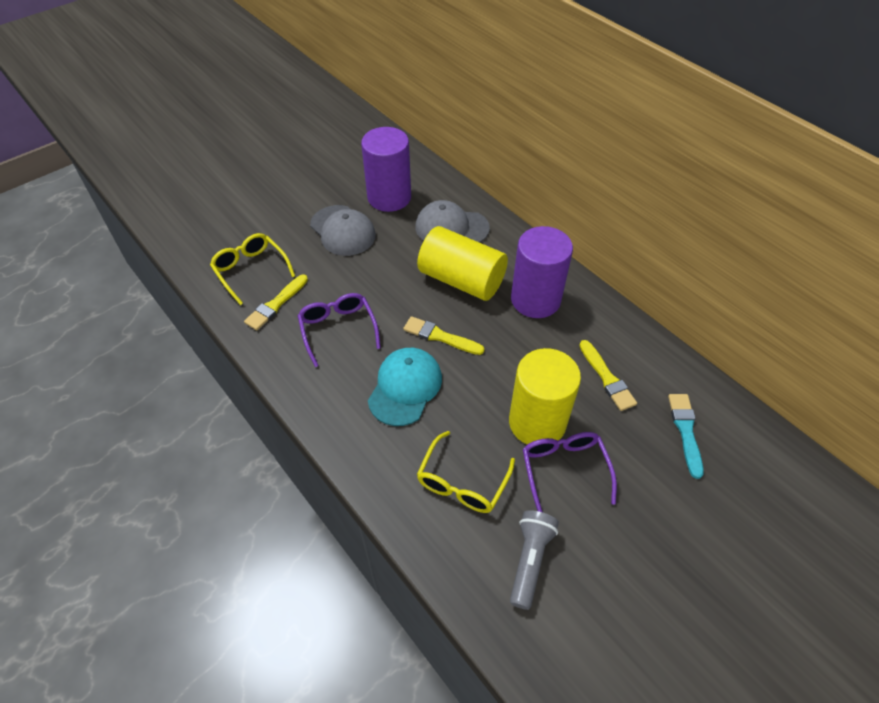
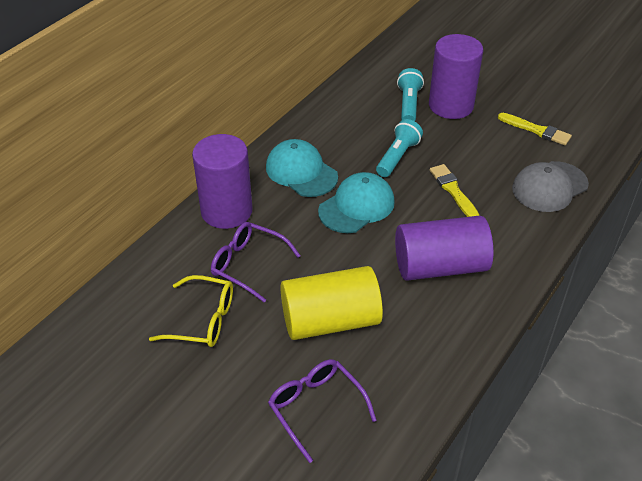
grey cap: 2 -> 1
grey flashlight: 1 -> 0
purple cylinder: 2 -> 3
turquoise brush: 1 -> 0
turquoise cap: 1 -> 2
turquoise flashlight: 0 -> 2
yellow brush: 3 -> 2
yellow cylinder: 2 -> 1
yellow glasses: 2 -> 1

